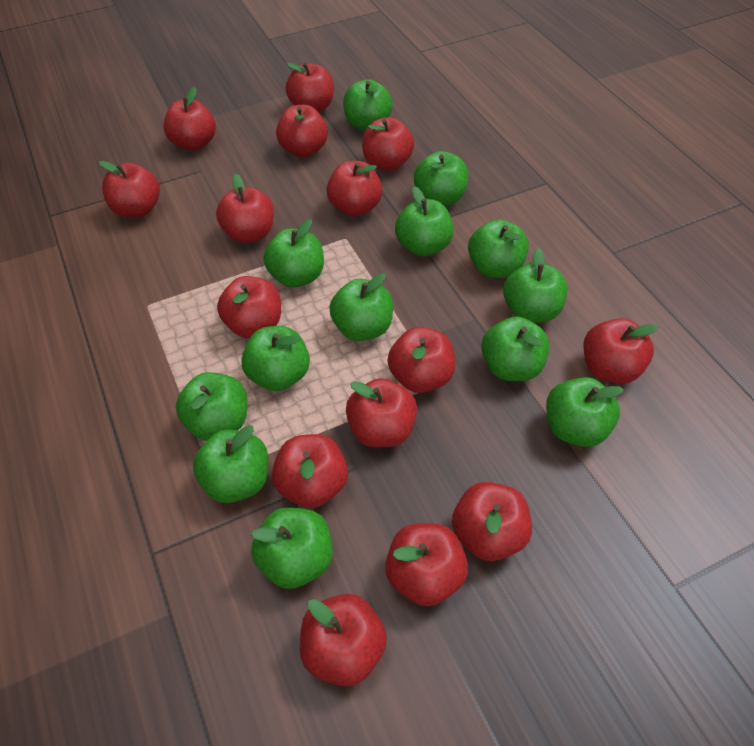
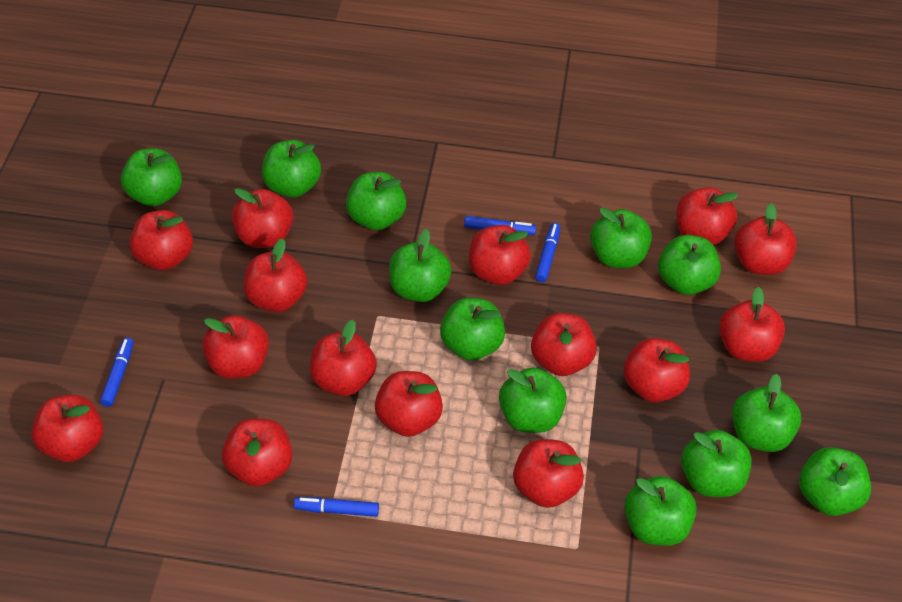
blue marker: 0 -> 4
green apple: 13 -> 12

